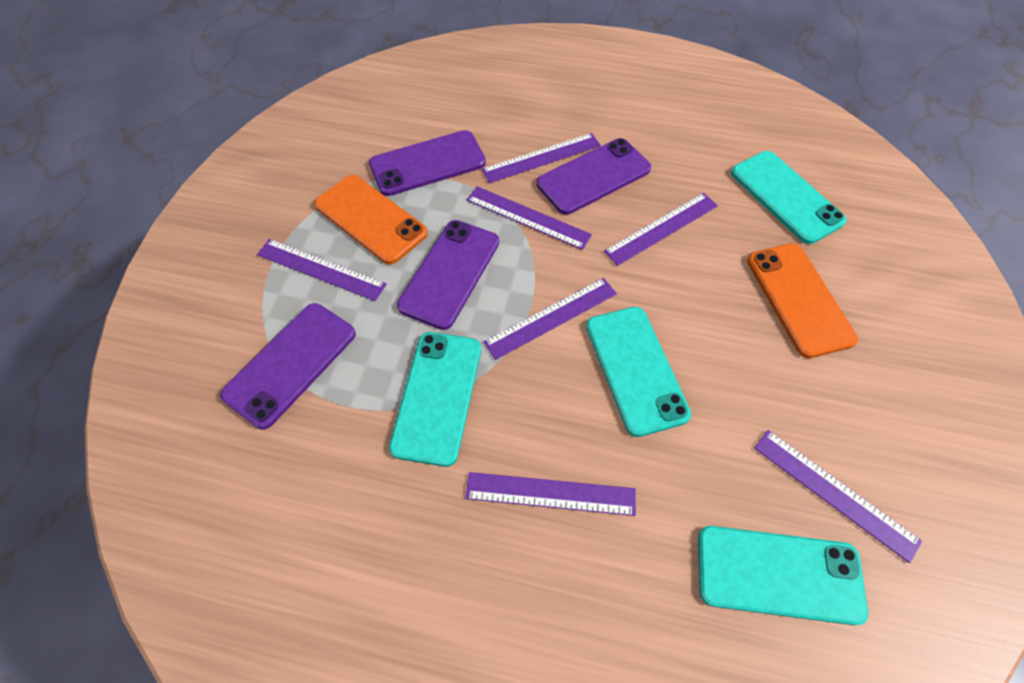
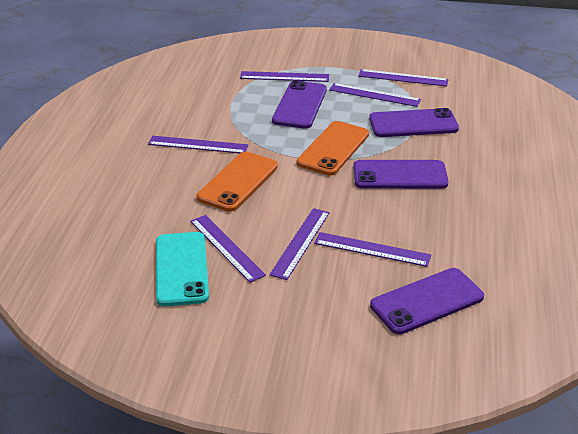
turquoise phone: 4 -> 1

